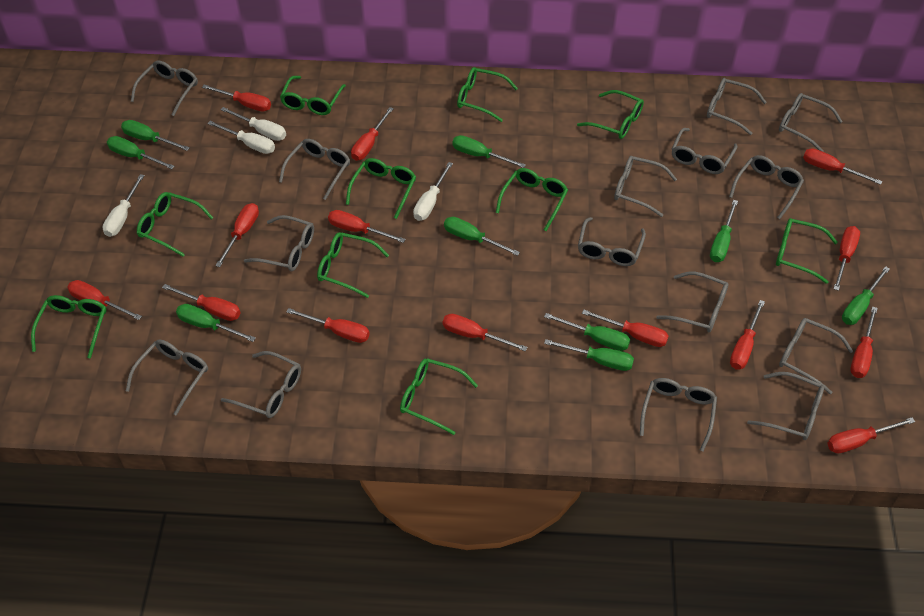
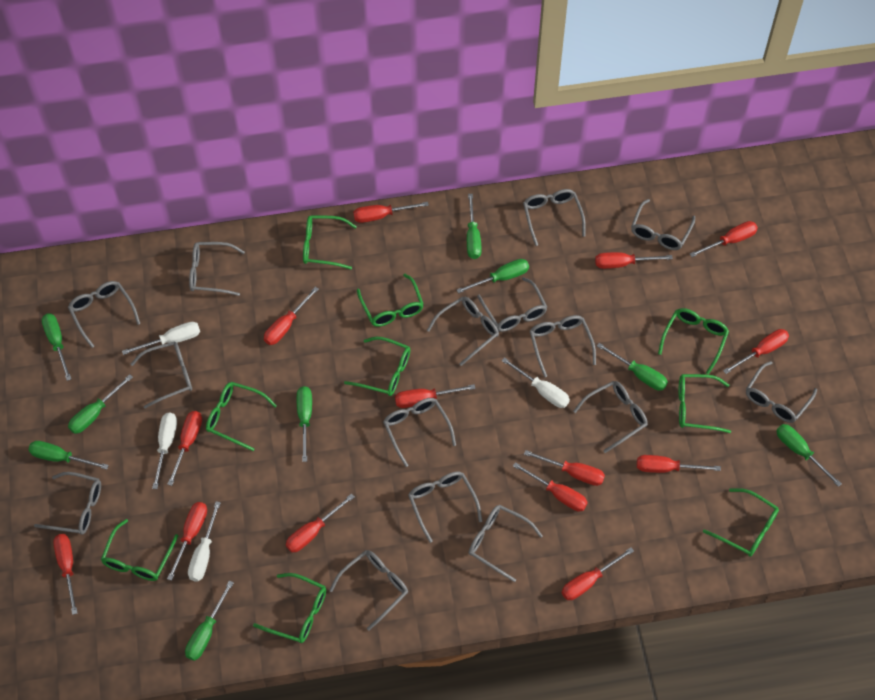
green glasses: 10 -> 9

